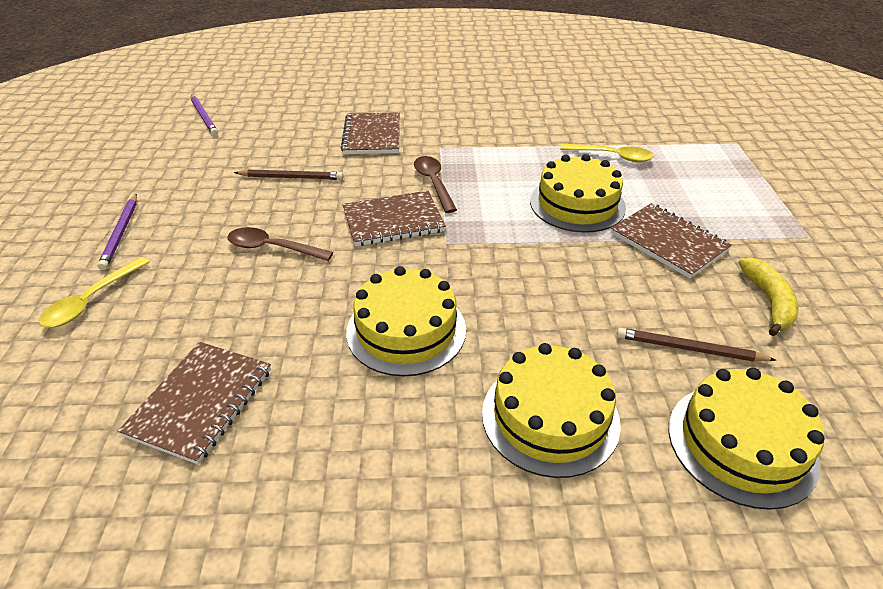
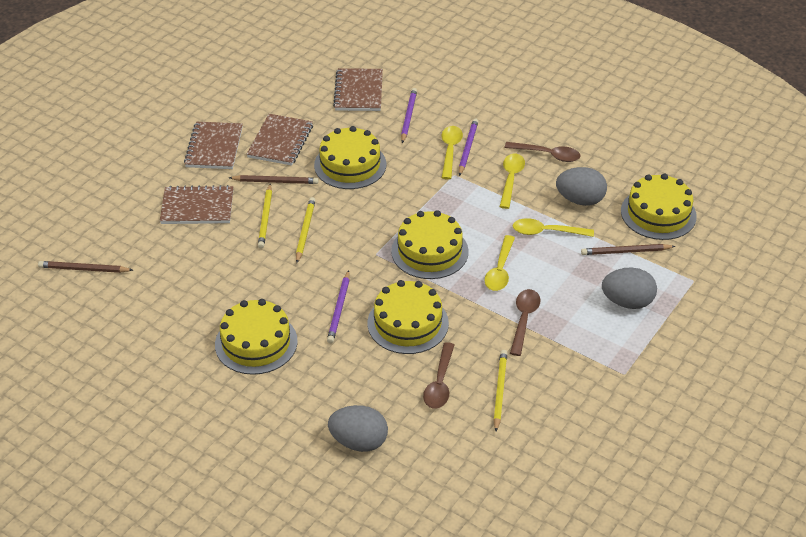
brown pencil: 2 -> 3
brown spoon: 2 -> 3
grey egg: 0 -> 3
purple pencil: 2 -> 3
yellow banana: 1 -> 0
yellow cake: 4 -> 5
yellow pencil: 0 -> 3
yellow spoon: 2 -> 4

